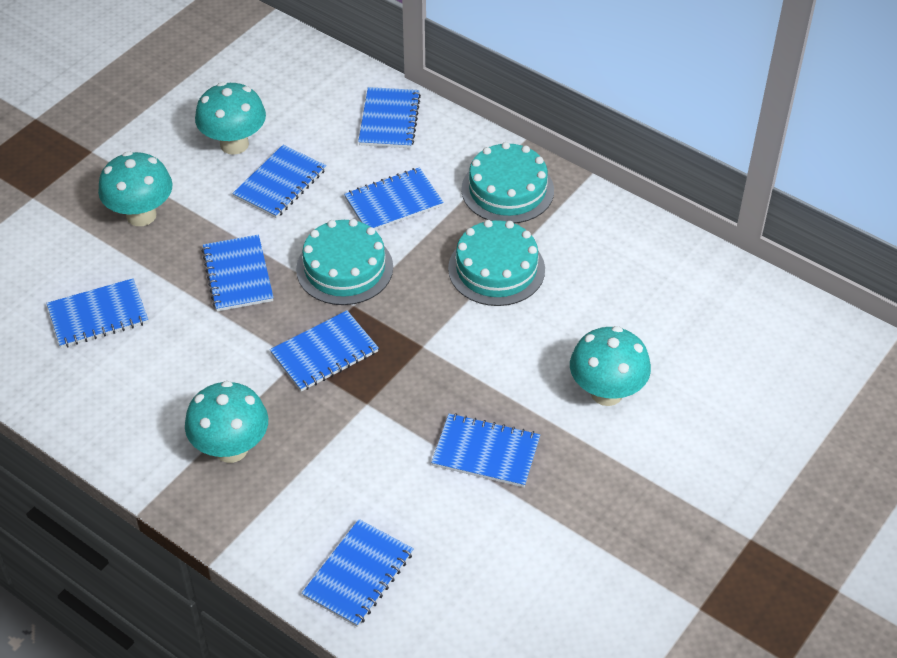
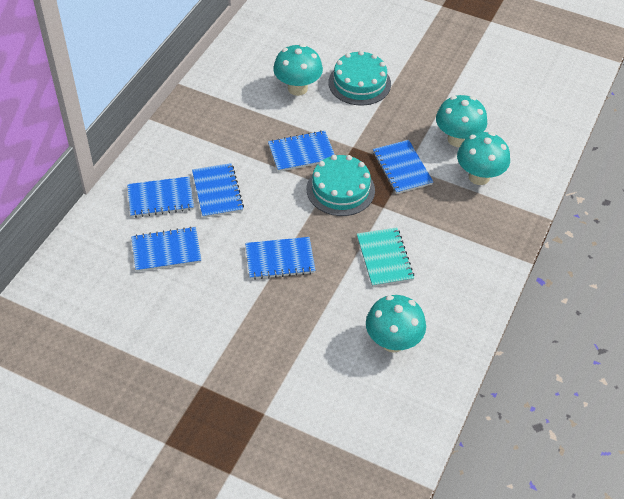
blue notebook: 8 -> 6
turquoise cake: 3 -> 2
turquoise notebook: 0 -> 1

